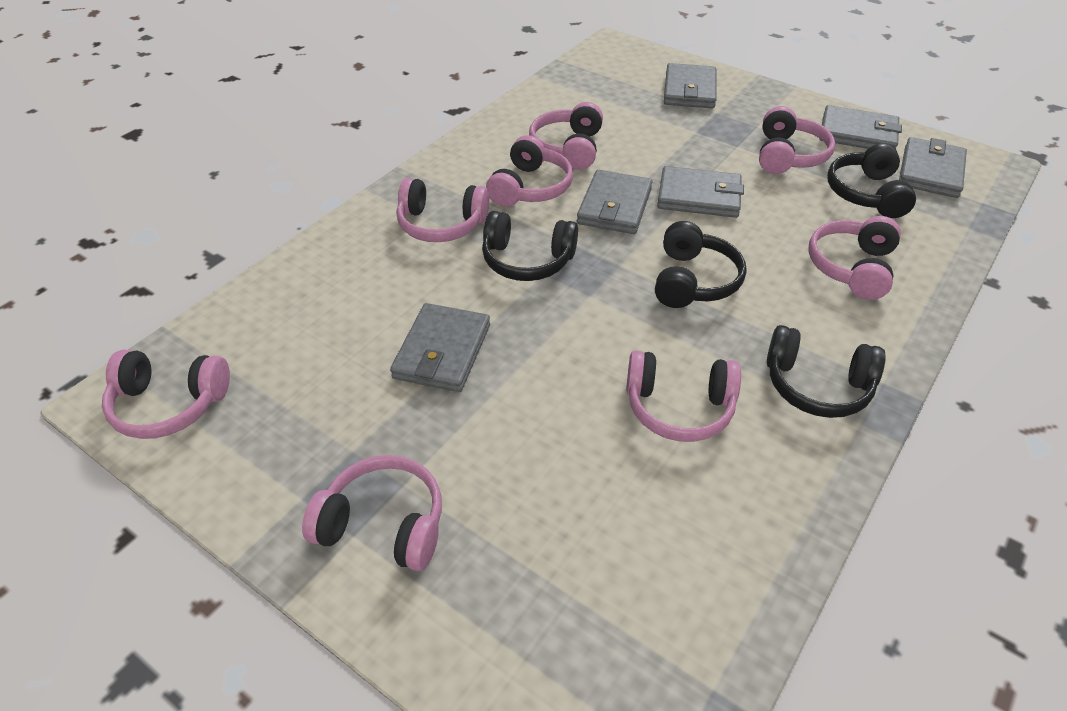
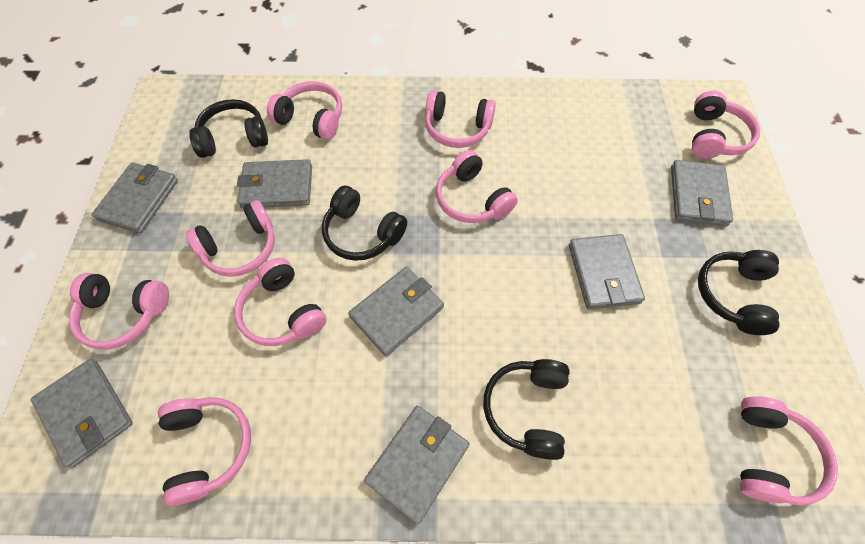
grey wallet: 6 -> 7
pink headphones: 8 -> 9

